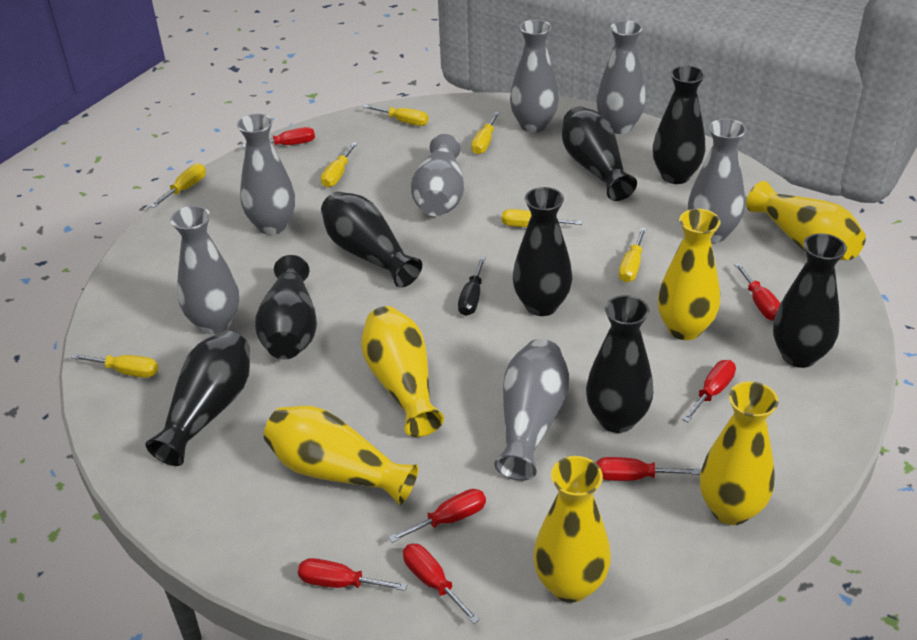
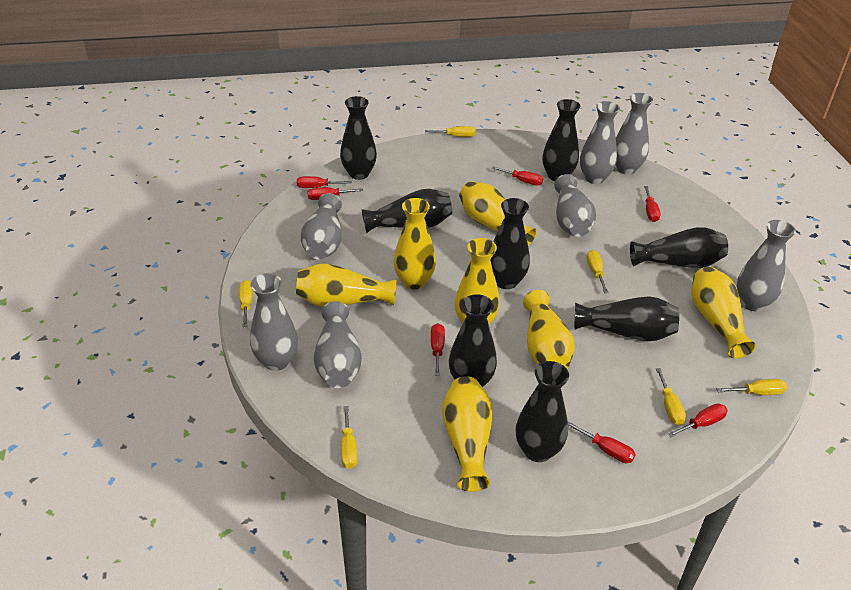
black screwdriver: 1 -> 0
yellow screwdriver: 7 -> 6
yellow vase: 6 -> 7

